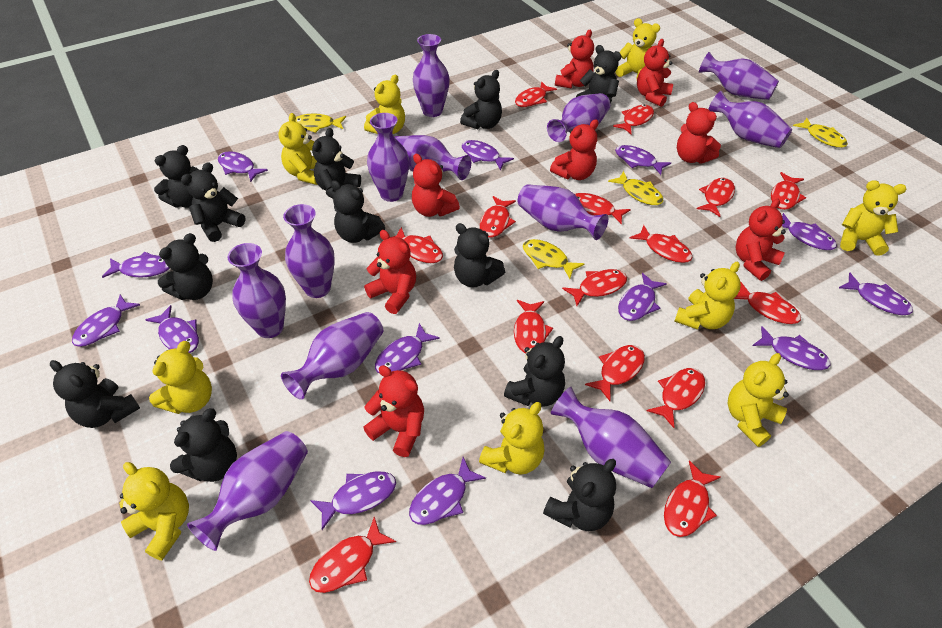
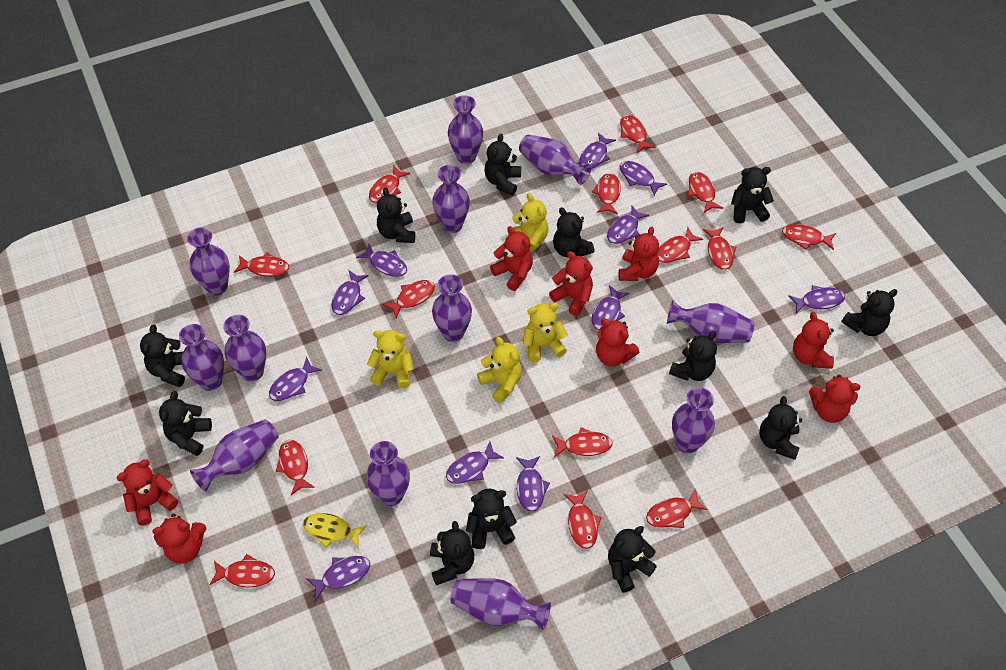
purple fish: 13 -> 11
red fish: 15 -> 14
yellow fish: 4 -> 1
yellow teddy bear: 9 -> 4

